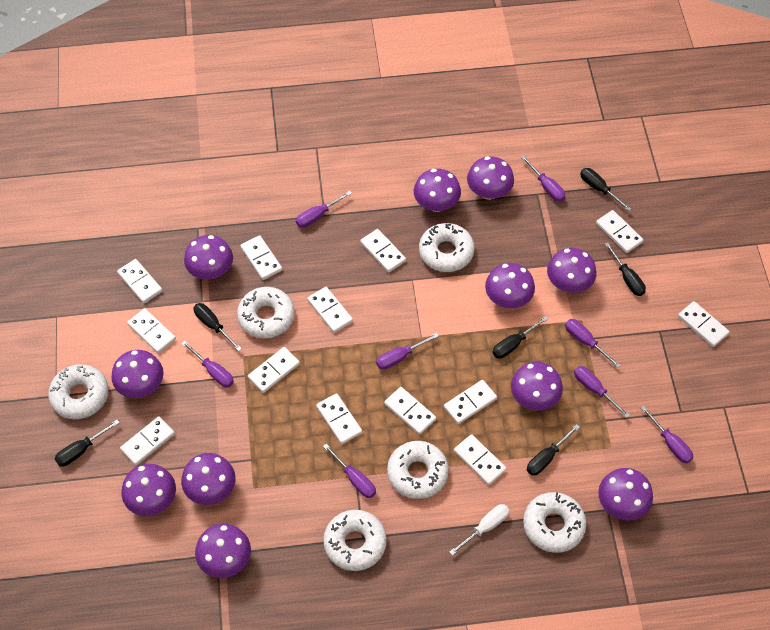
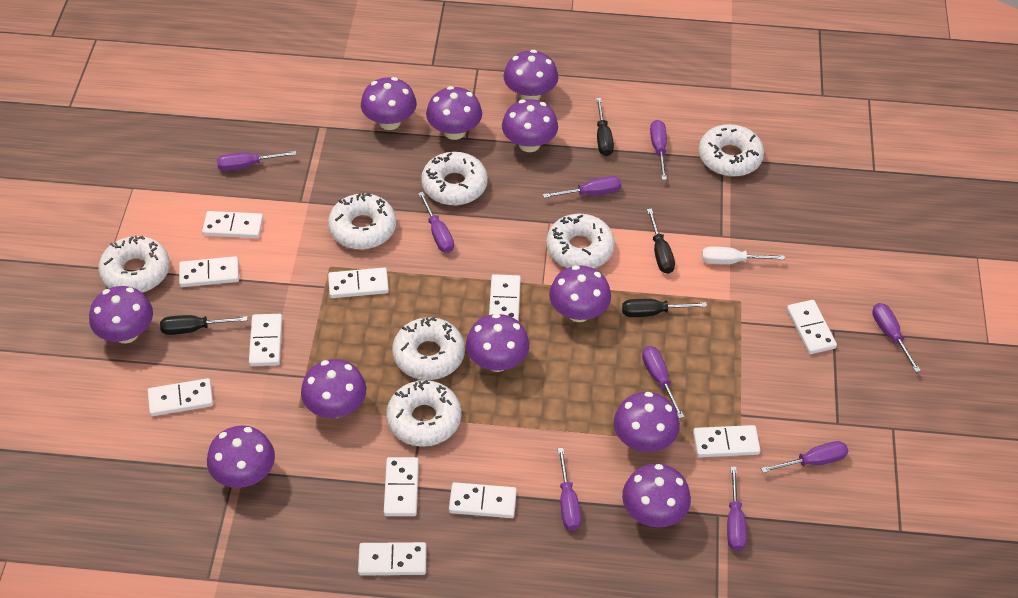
black screwdriver: 6 -> 4
purple screwdriver: 8 -> 9
white domino: 13 -> 11
white donut: 6 -> 7

